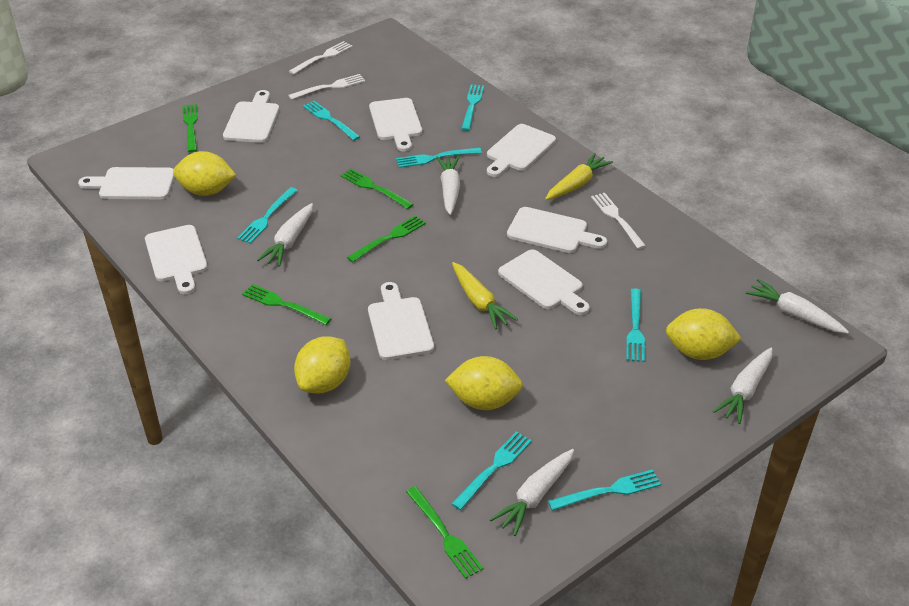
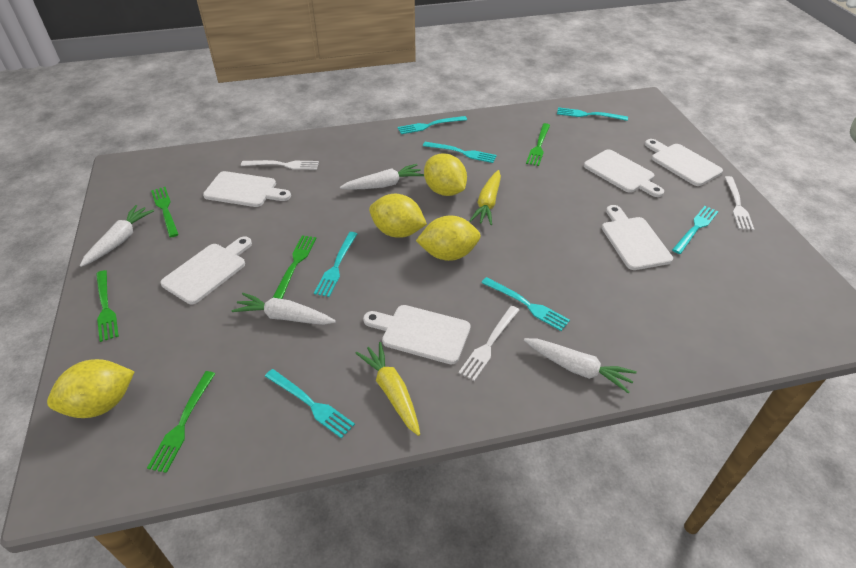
white carrot: 5 -> 4
white cutting board: 8 -> 6

